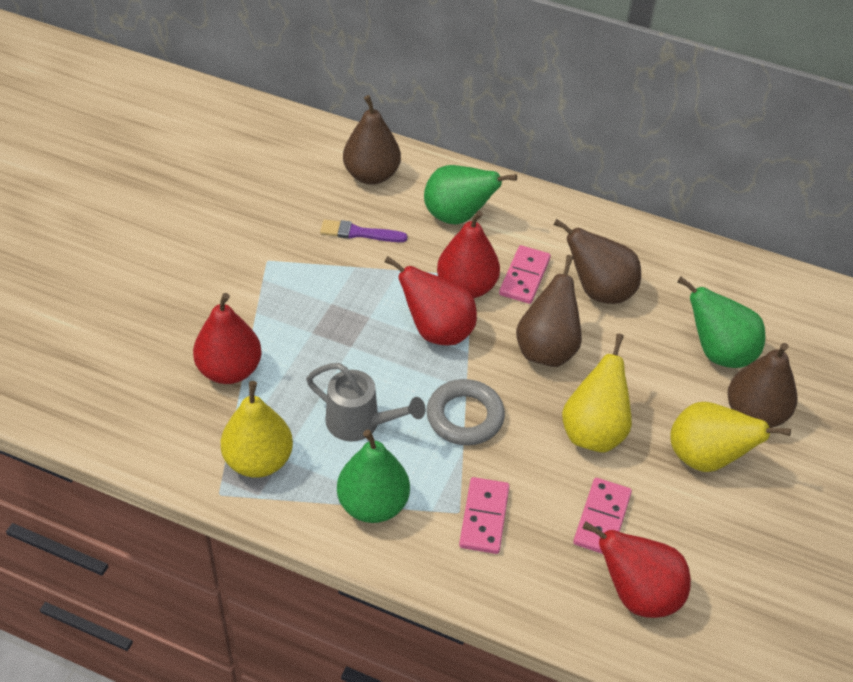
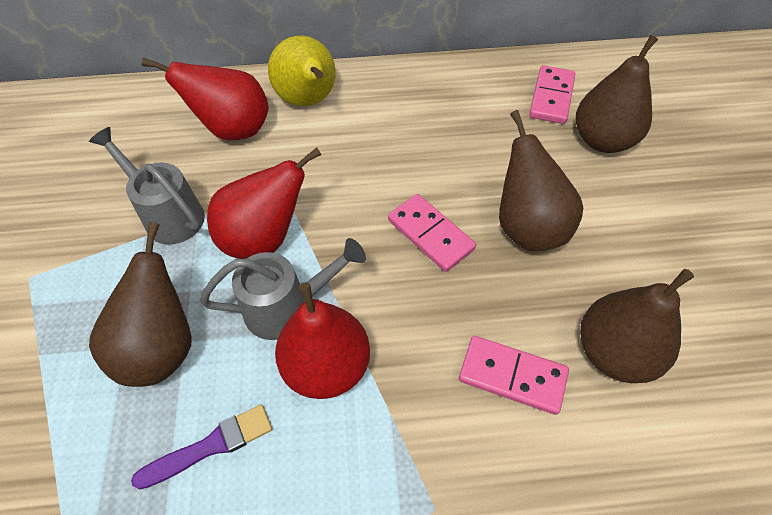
green pear: 3 -> 0
grey ring: 1 -> 0
grey watering can: 1 -> 2
red pear: 4 -> 3
yellow pear: 3 -> 1

